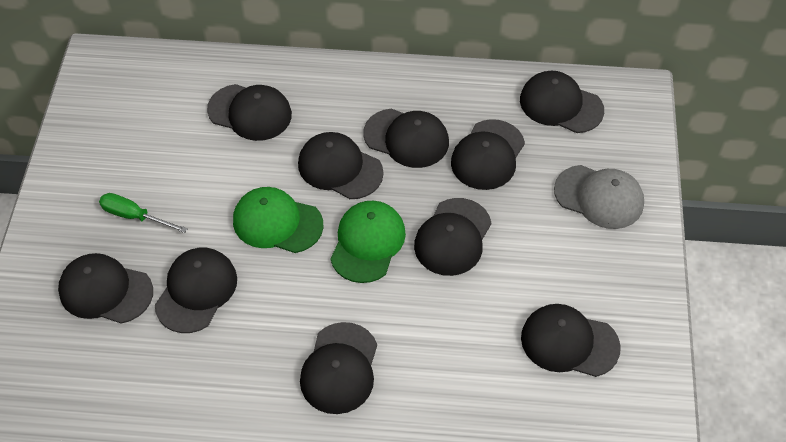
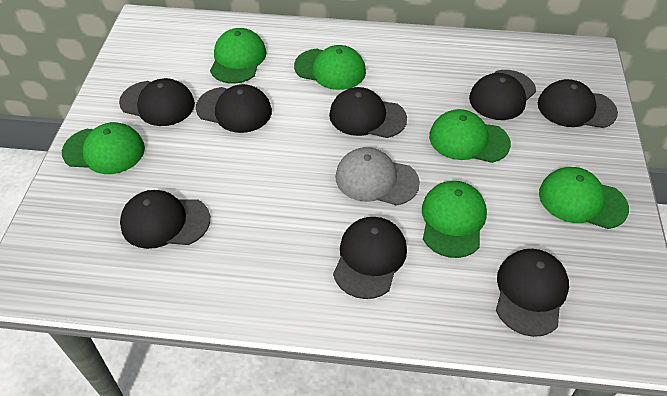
black cap: 10 -> 8
green cap: 2 -> 6
green screwdriver: 1 -> 0

